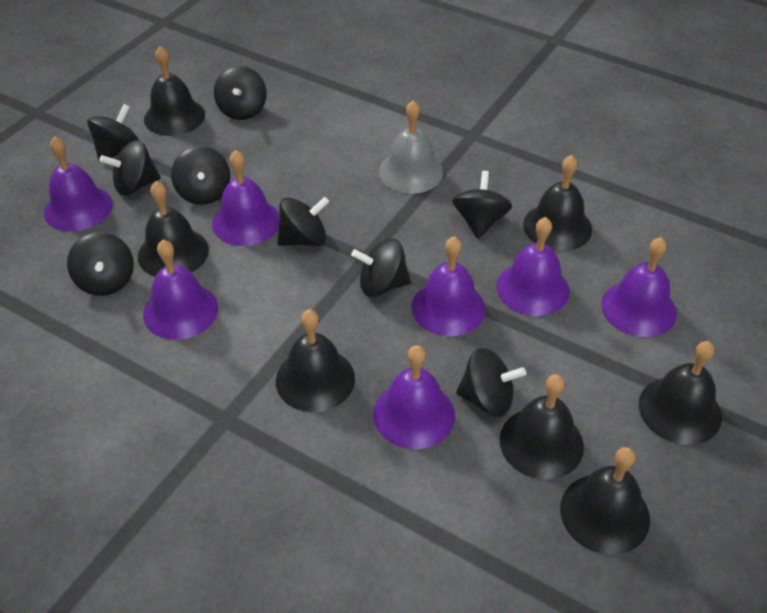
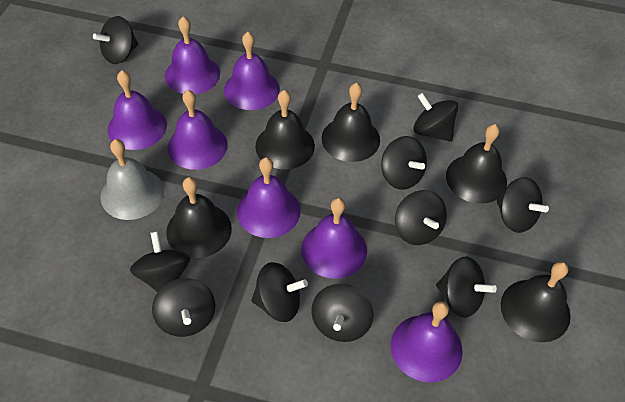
black bell: 7 -> 5
black spinning top: 9 -> 10

